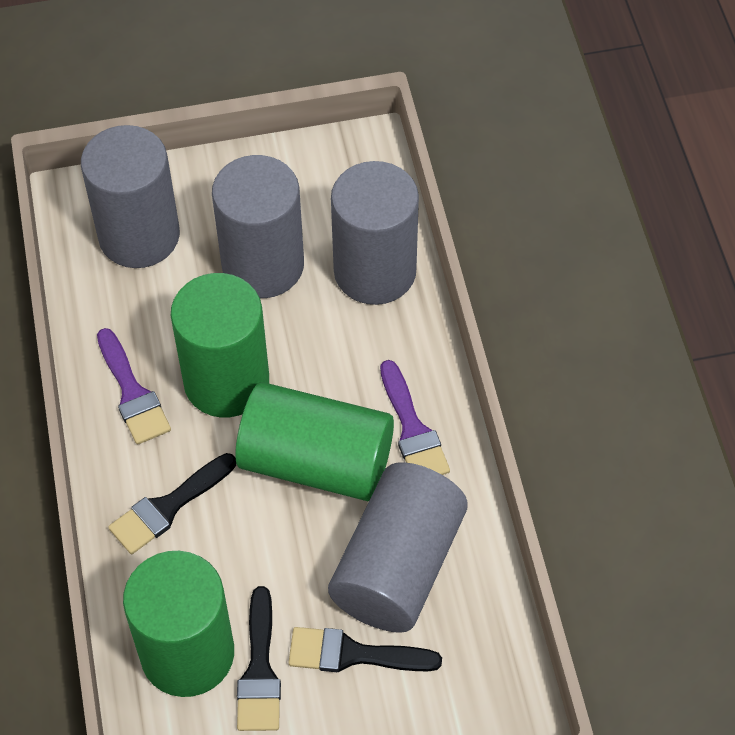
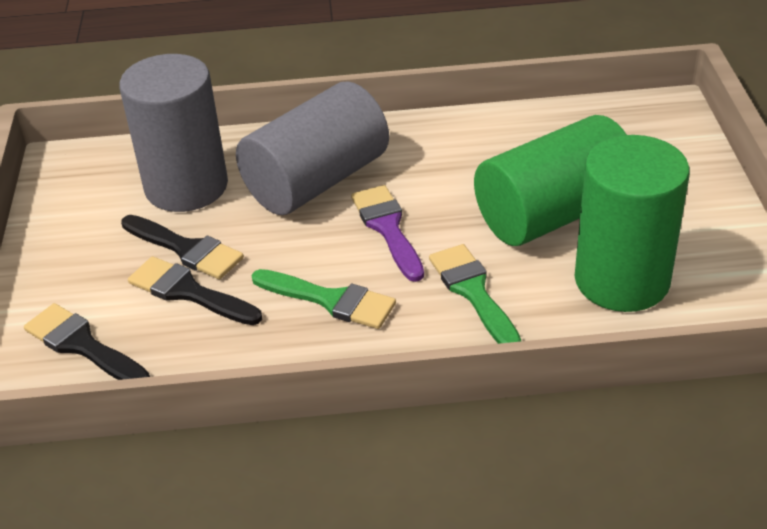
green brush: 0 -> 2
green cylinder: 3 -> 2
grey cylinder: 4 -> 2
purple brush: 2 -> 1

